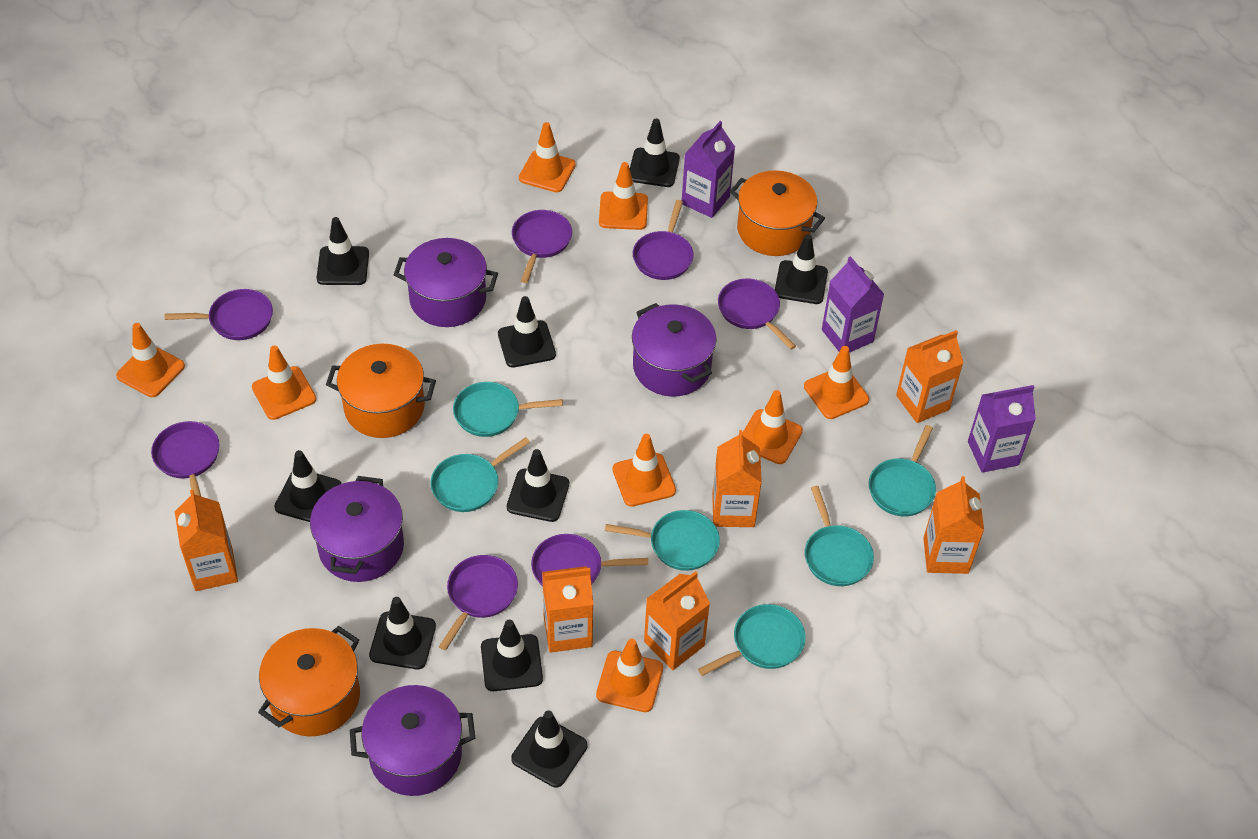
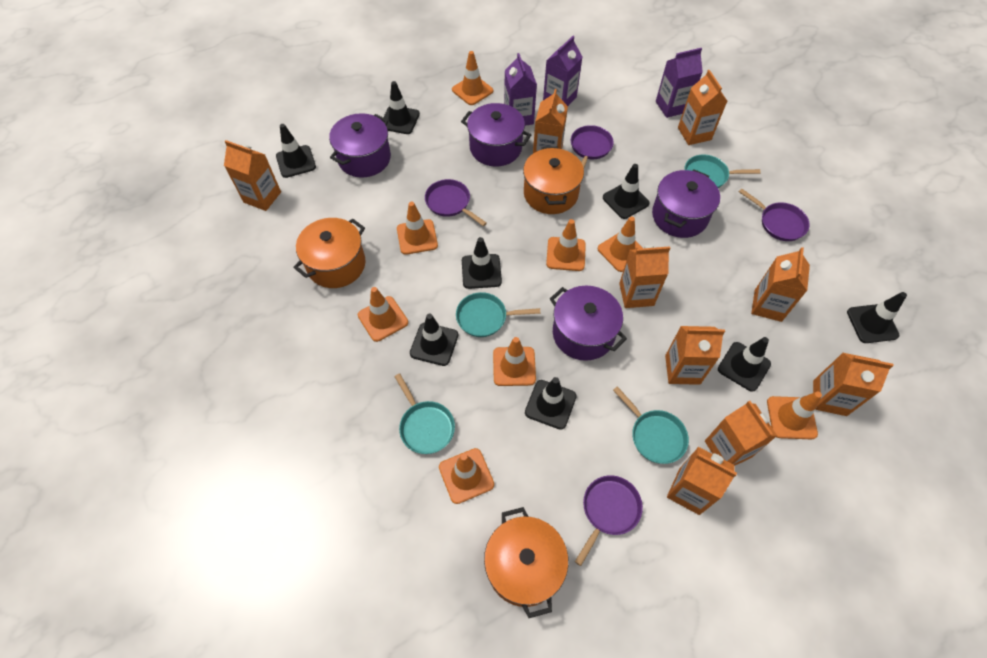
black traffic cone: 9 -> 8
orange carton: 6 -> 9
purple pan: 7 -> 4
turquoise pan: 6 -> 4

